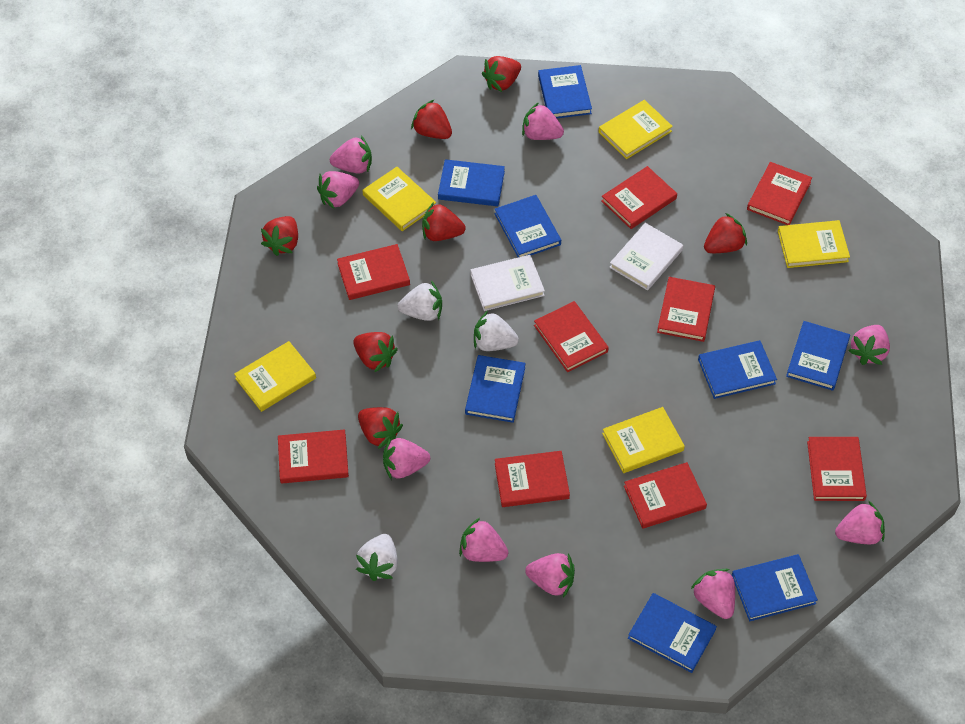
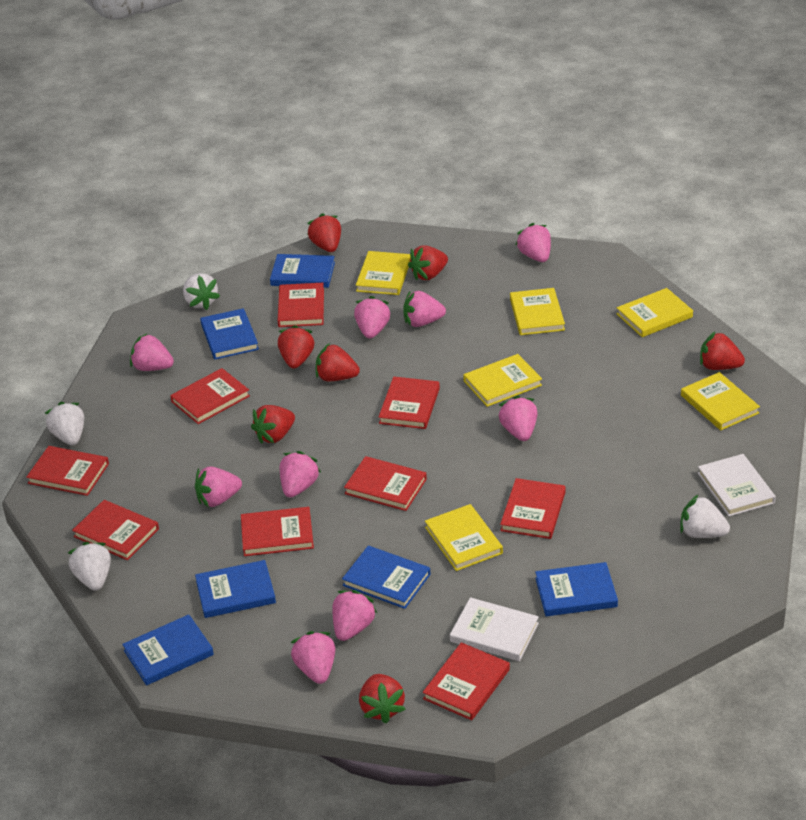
blue book: 8 -> 6
white strawberry: 3 -> 4
yellow book: 5 -> 6

